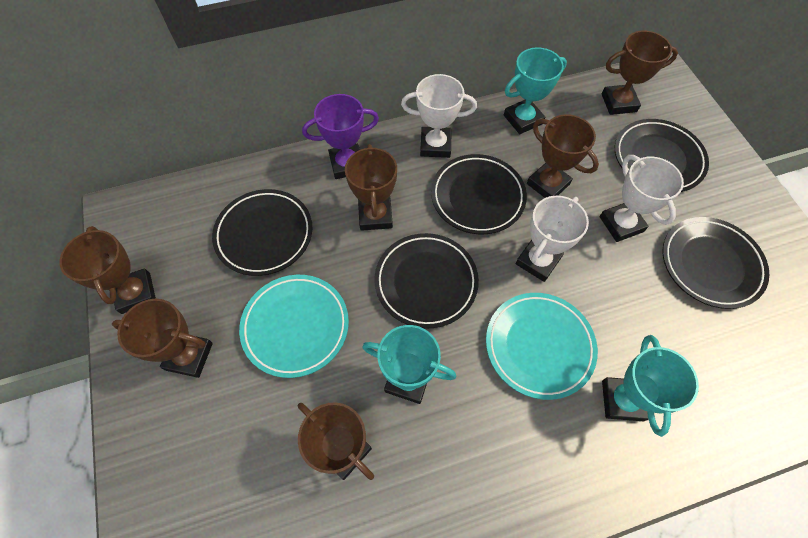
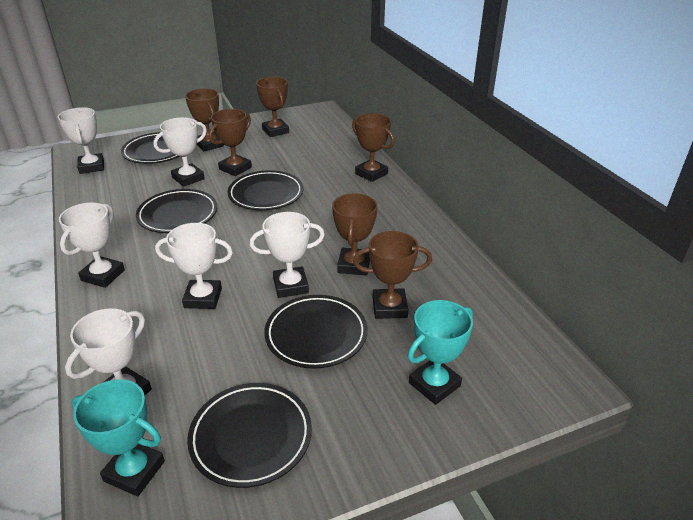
purple trophy: 1 -> 0
turquoise plate: 2 -> 0
turquoise trophy: 3 -> 2
white trophy: 3 -> 6

